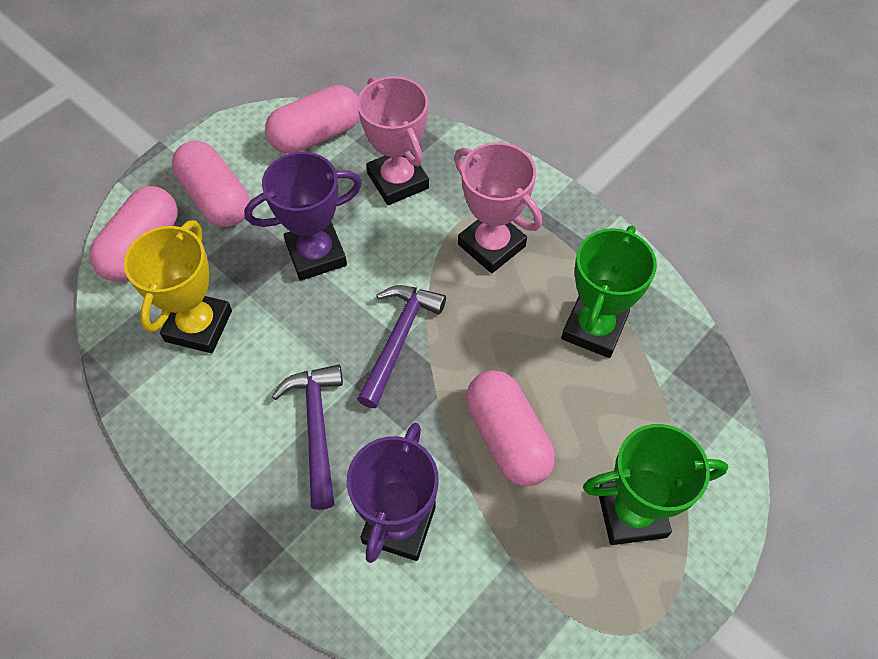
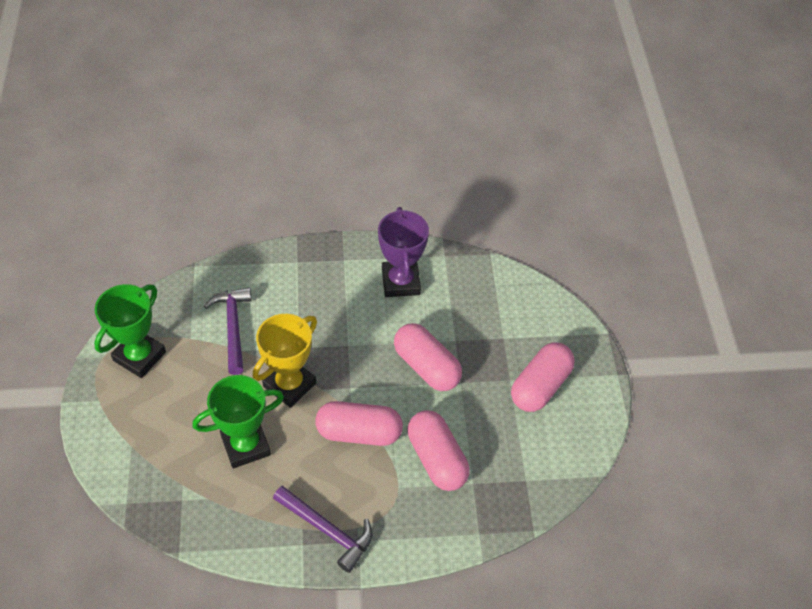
pink trophy: 2 -> 0
purple trophy: 2 -> 1

